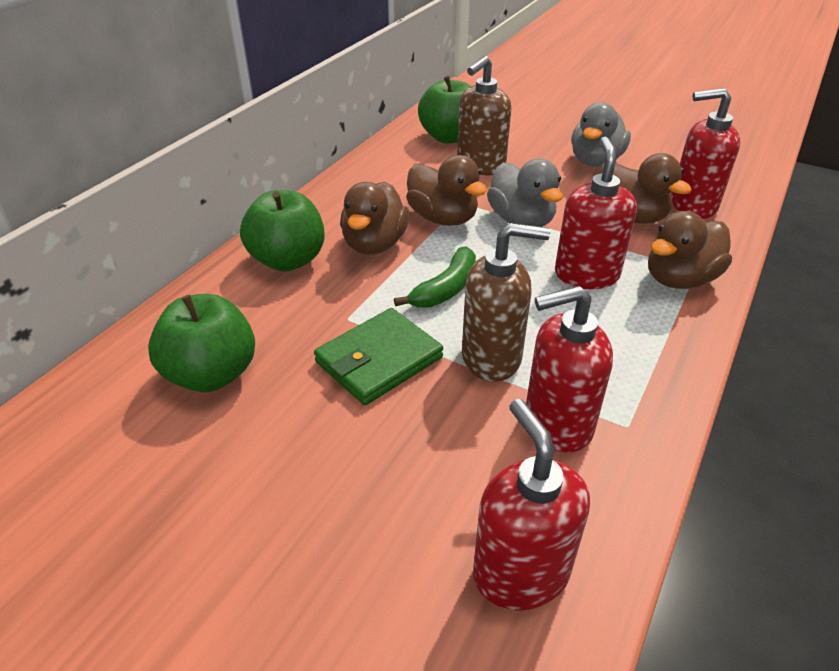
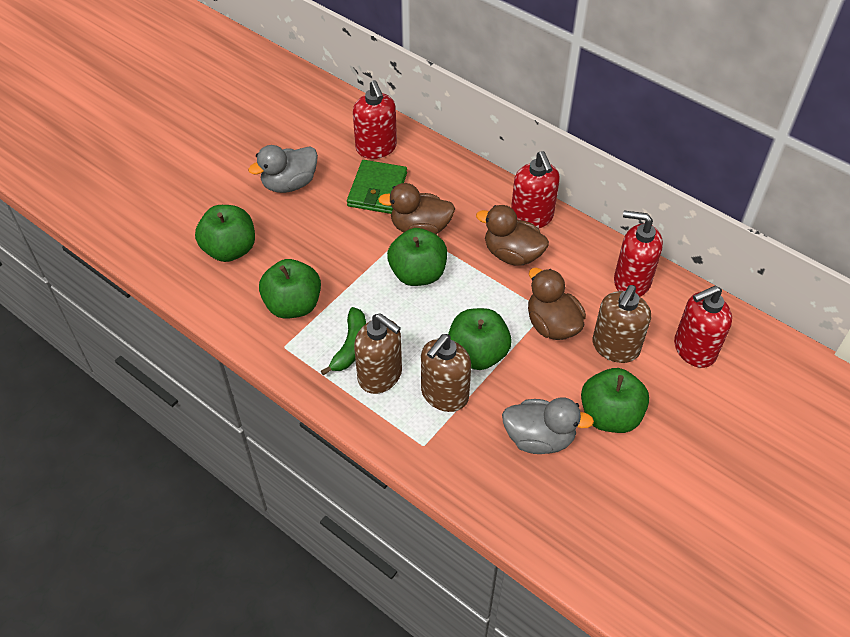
brown duck: 4 -> 3
brown soap dispenser: 2 -> 3
green apple: 3 -> 5

